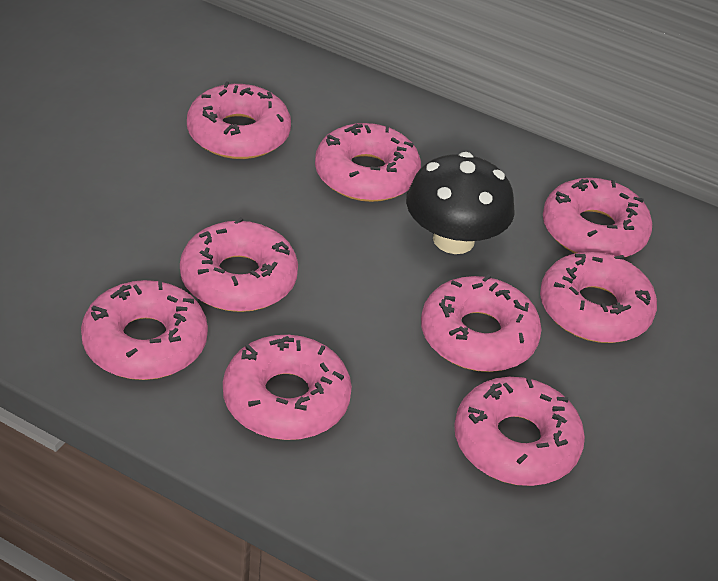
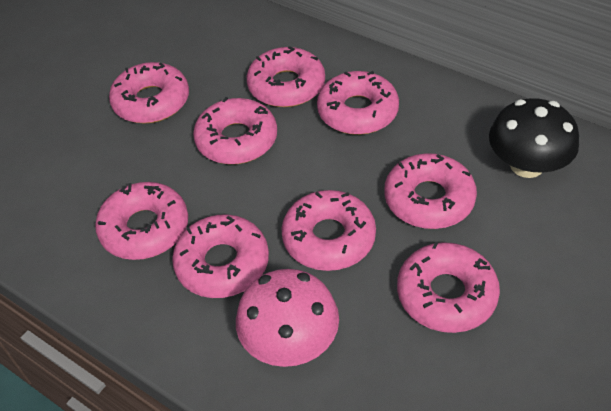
pink mushroom: 0 -> 1

